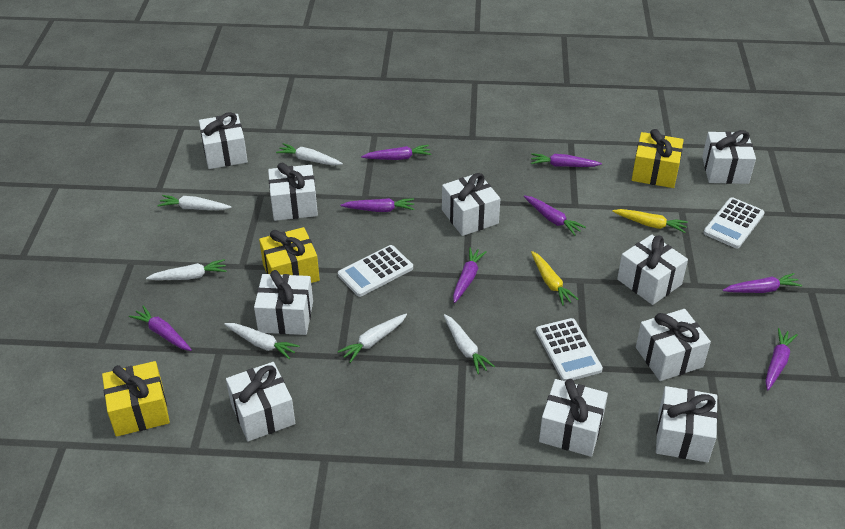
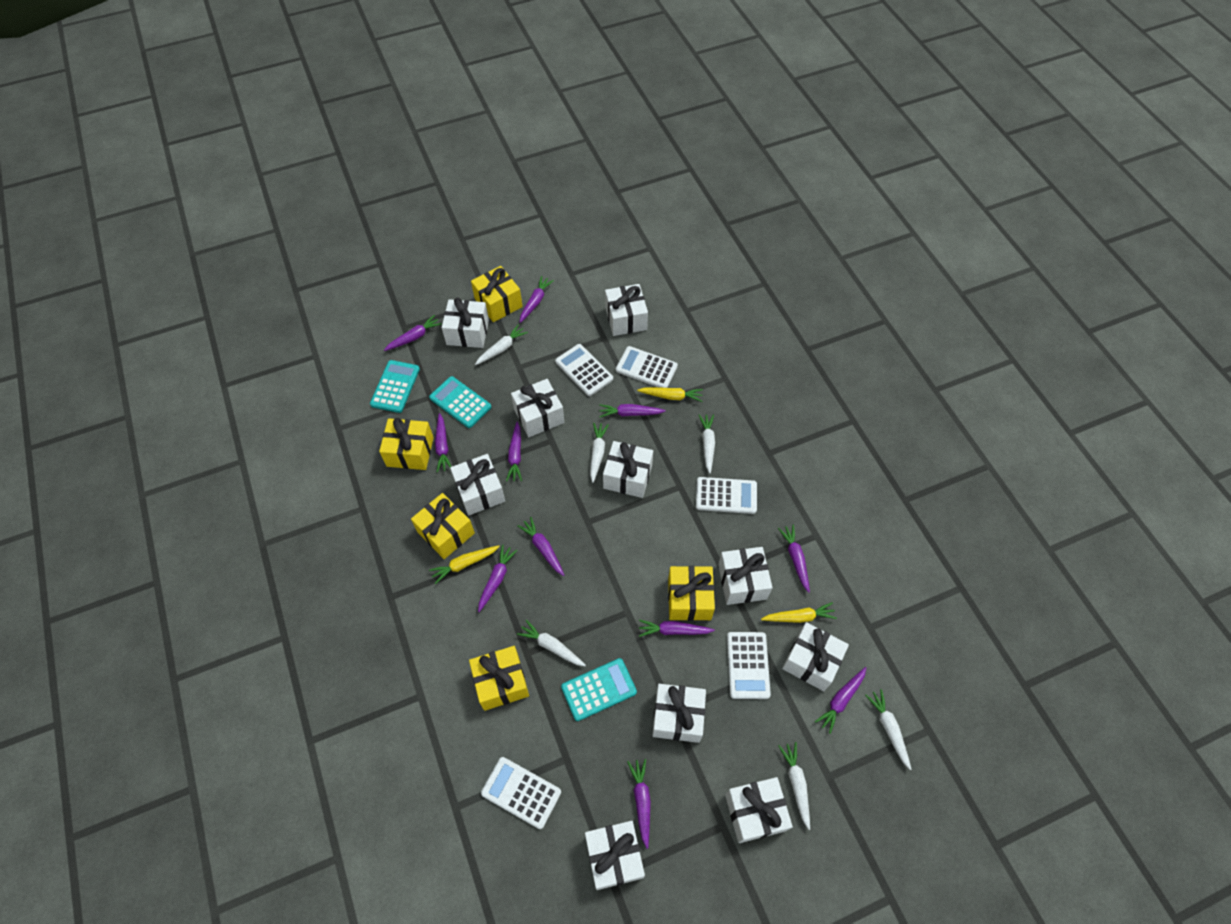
purple carrot: 8 -> 11
turquoise calculator: 0 -> 3
white calculator: 3 -> 5
yellow carrot: 2 -> 3
yellow gift: 3 -> 5

